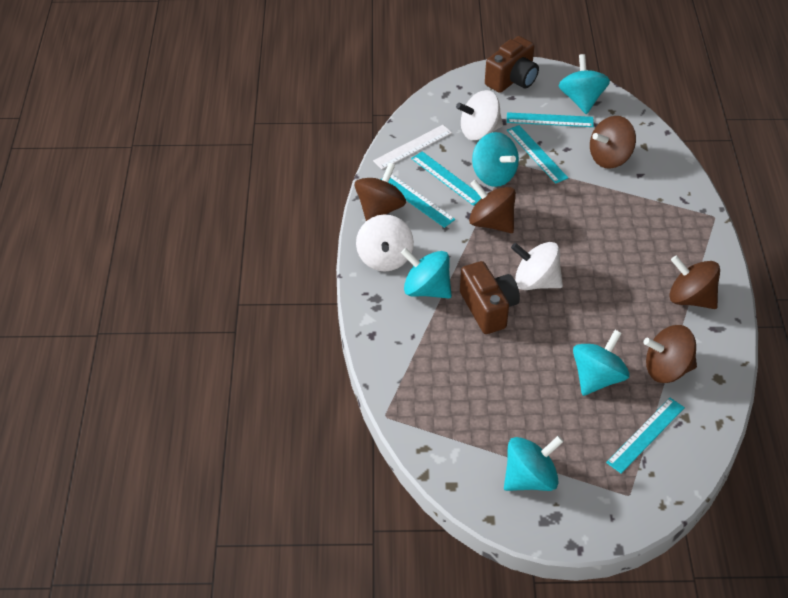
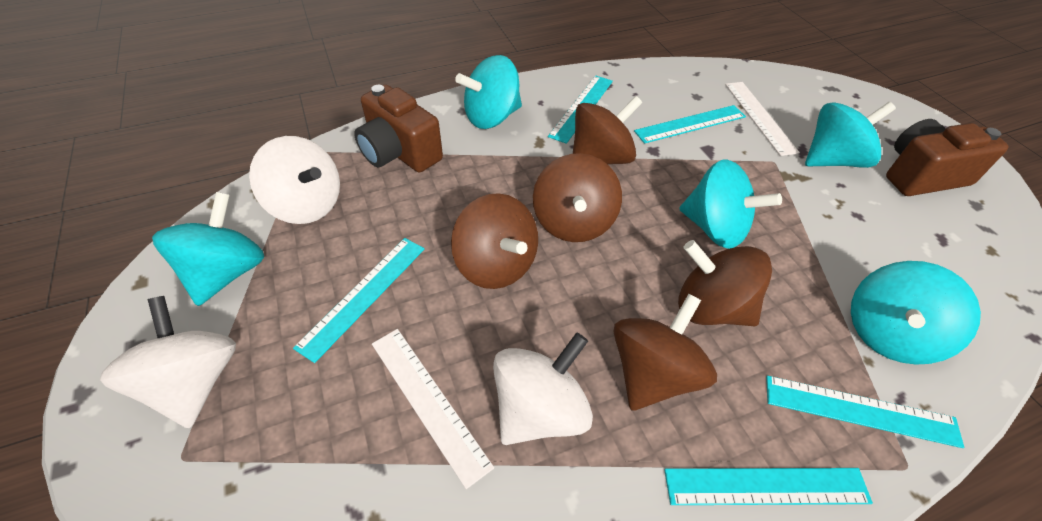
white ruler: 1 -> 2

